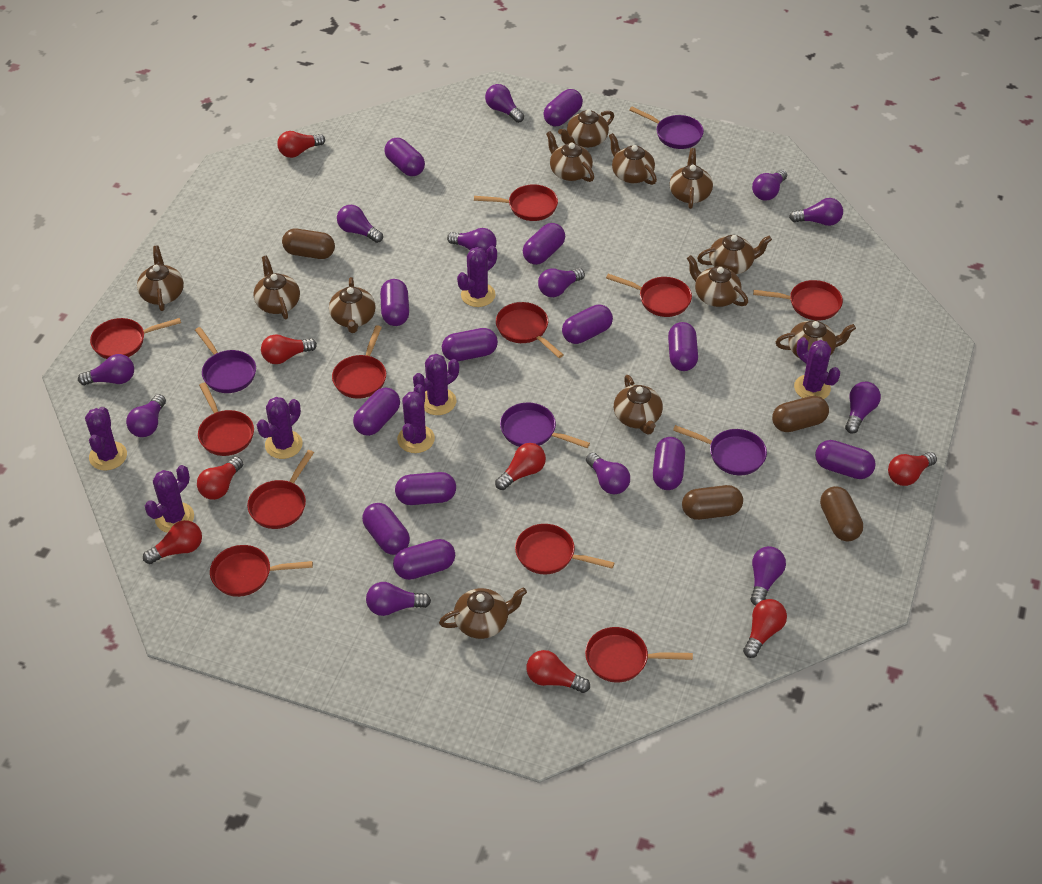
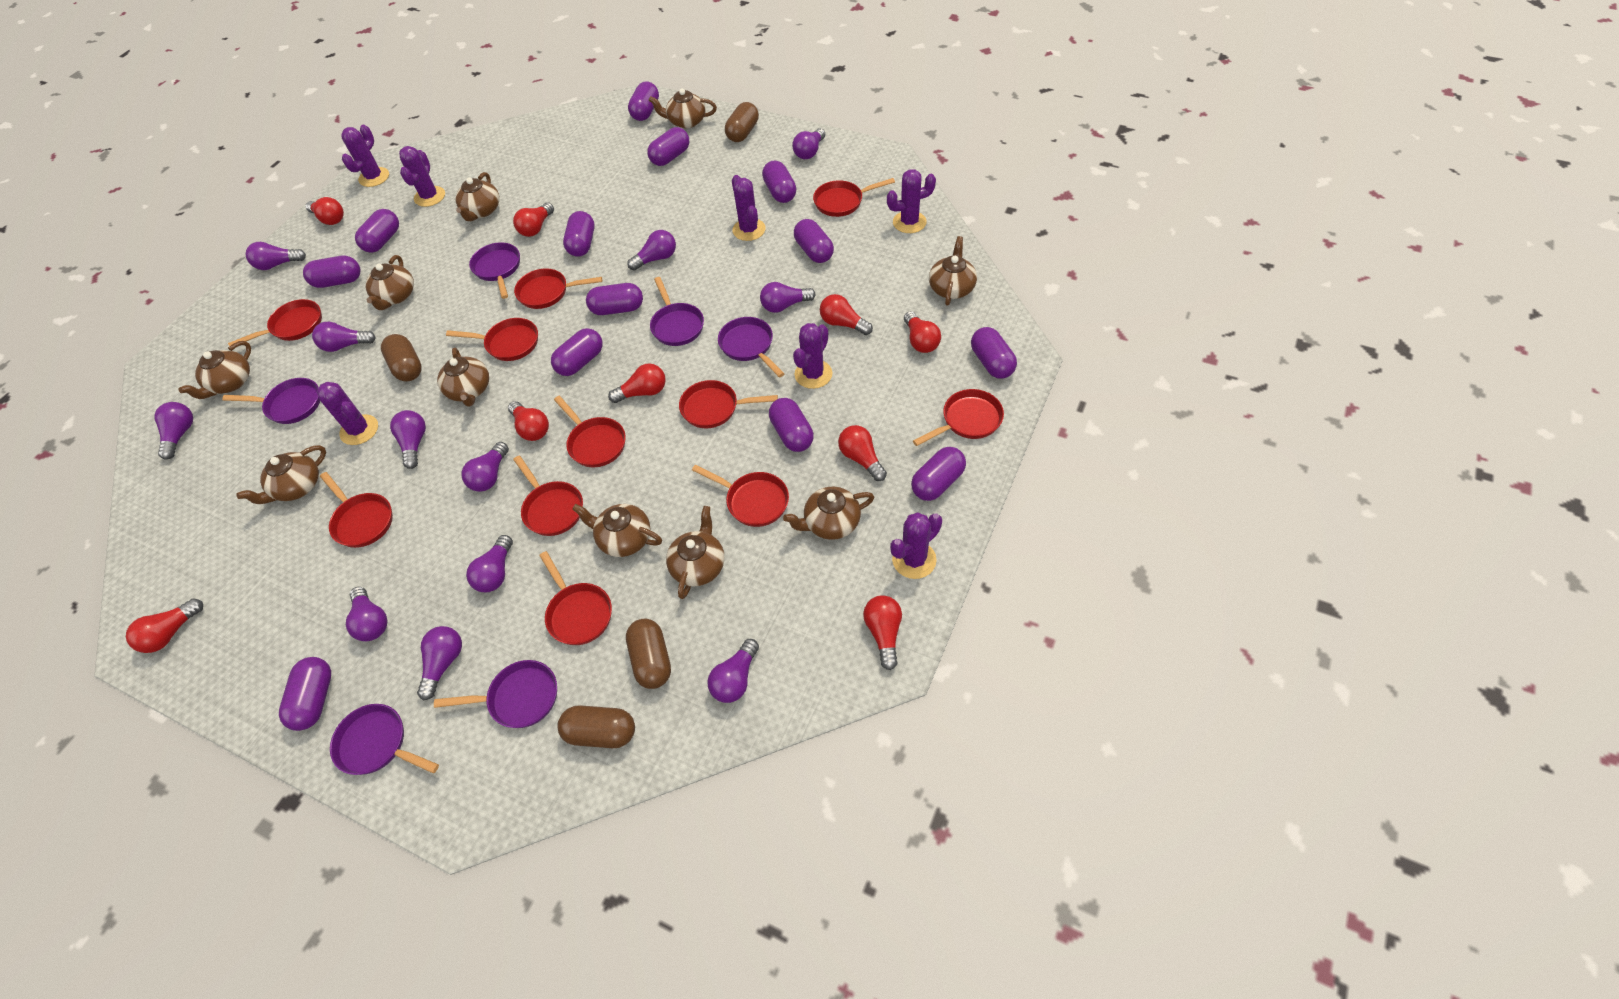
brown teapot: 12 -> 10
purple pan: 4 -> 6
red light bulb: 8 -> 9

